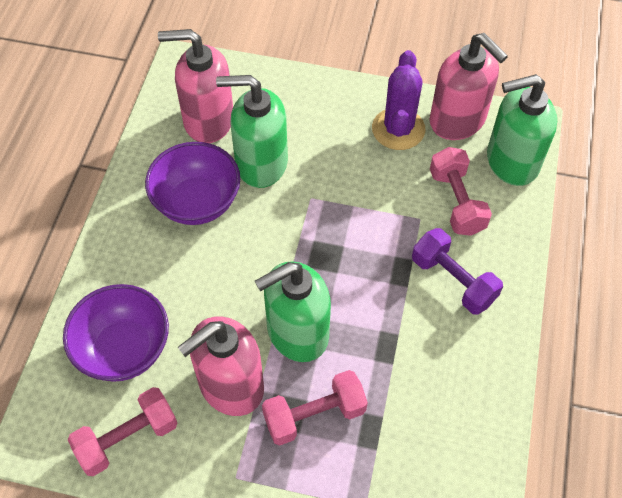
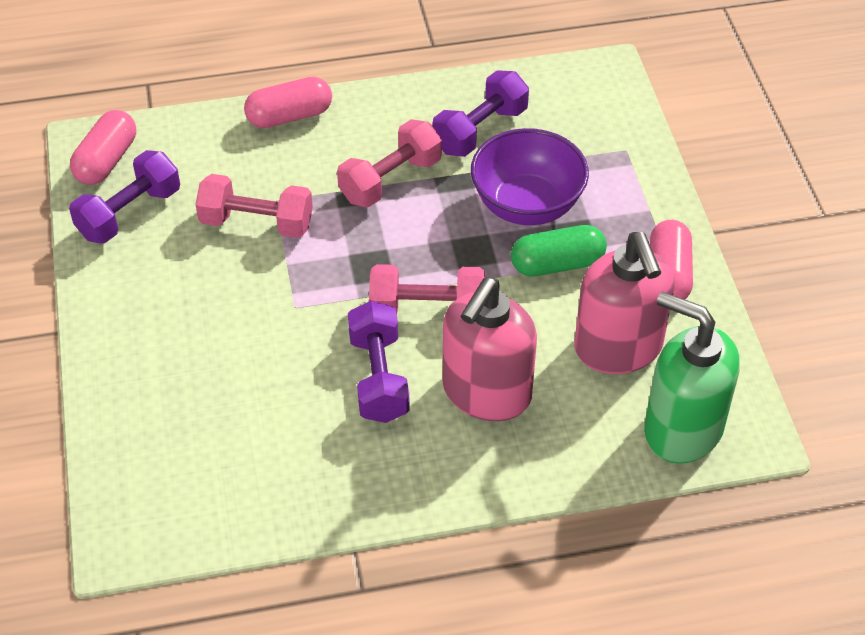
green capsule: 0 -> 1
green soap dispenser: 3 -> 1
pink capsule: 0 -> 3
pink soap dispenser: 3 -> 2
purple bowl: 2 -> 1
purple cactus: 1 -> 0
purple dumbbell: 1 -> 3

